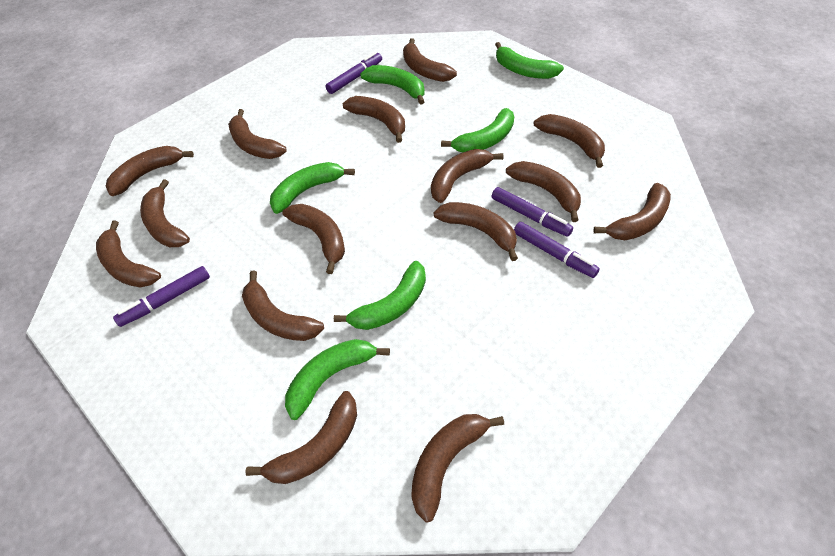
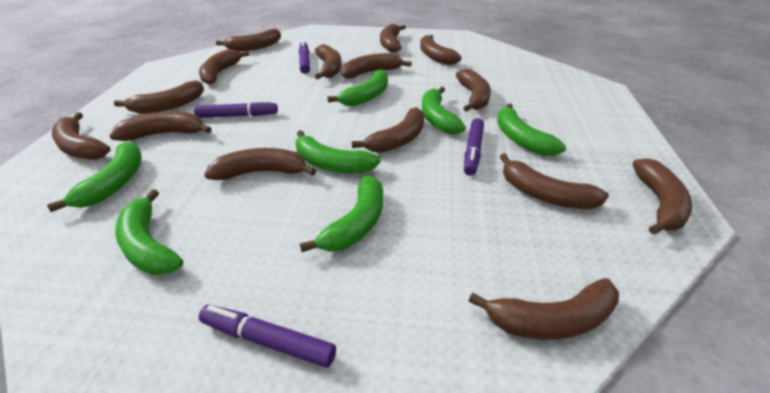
green banana: 6 -> 7

